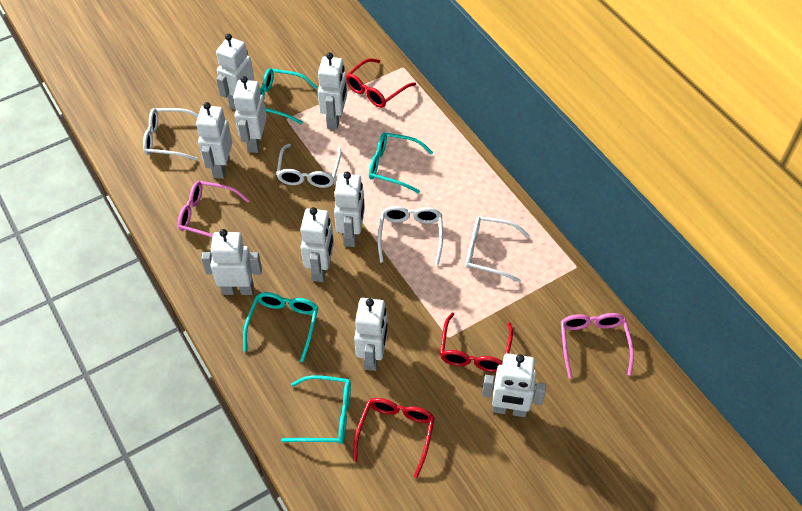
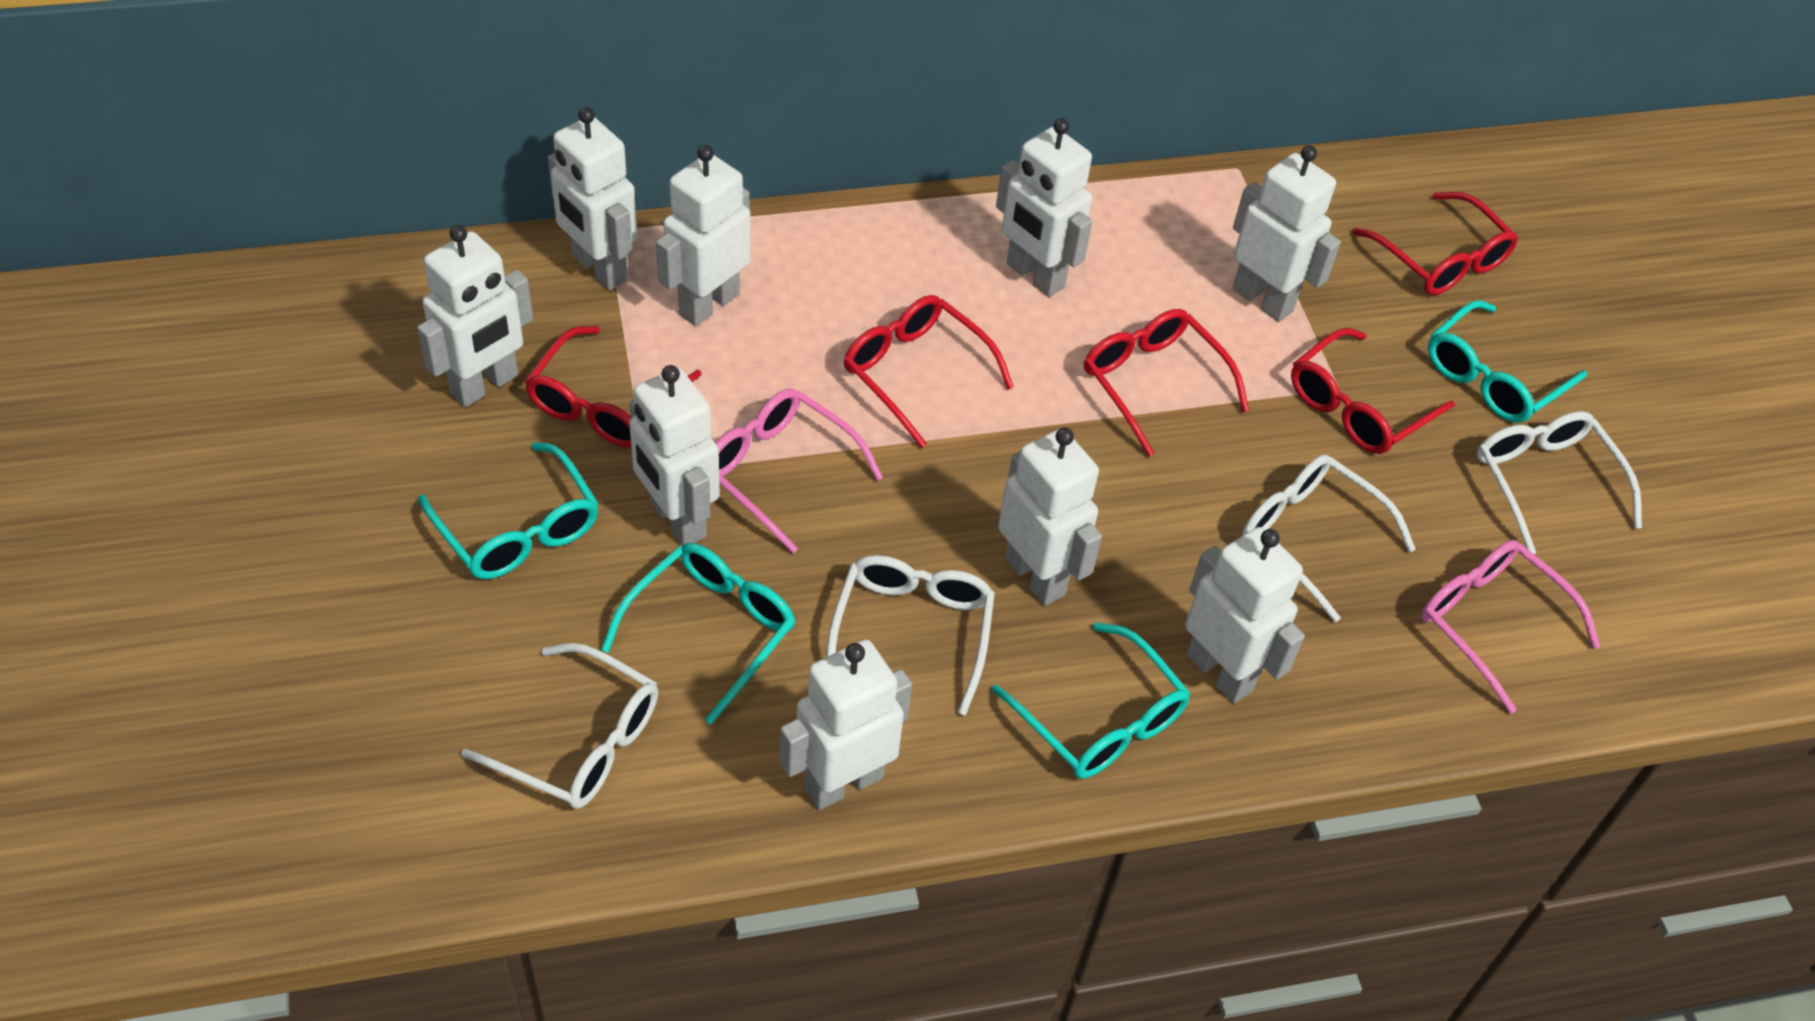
red glasses: 3 -> 5

